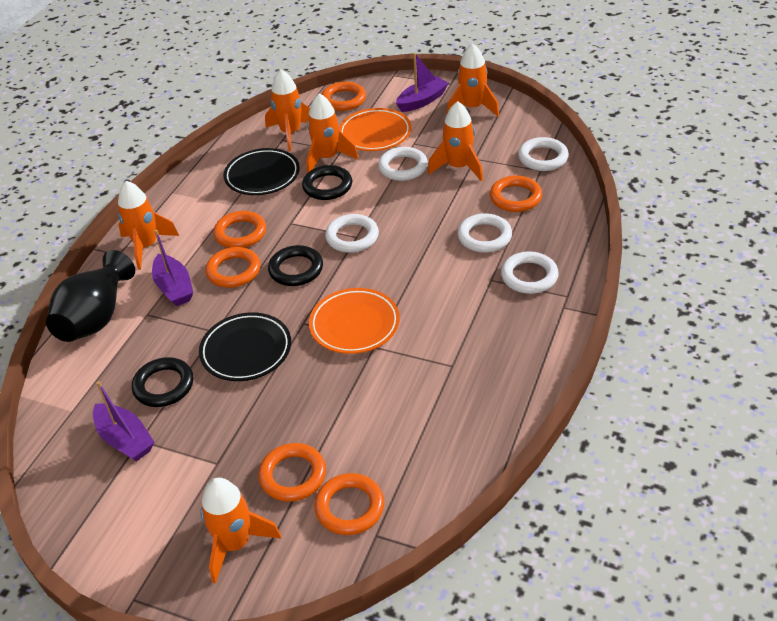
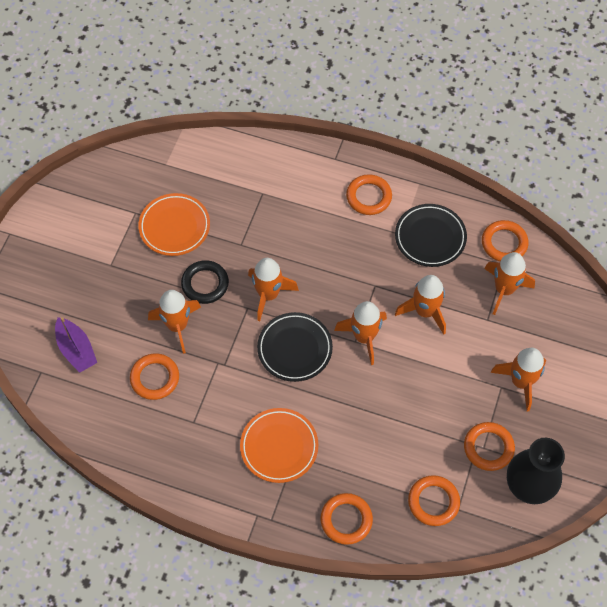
black ring: 3 -> 1
purple boat: 3 -> 1
white ring: 5 -> 0

